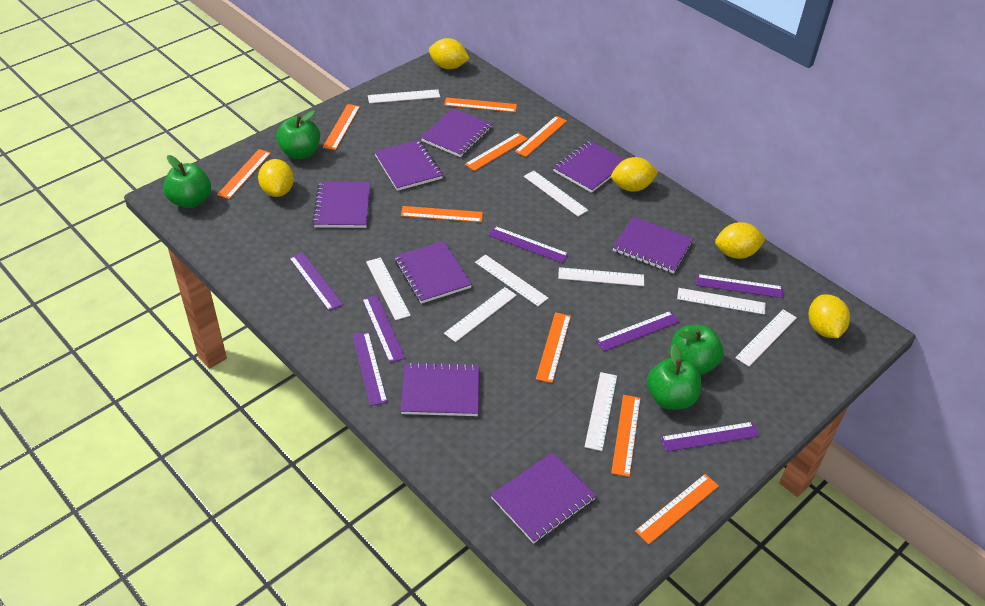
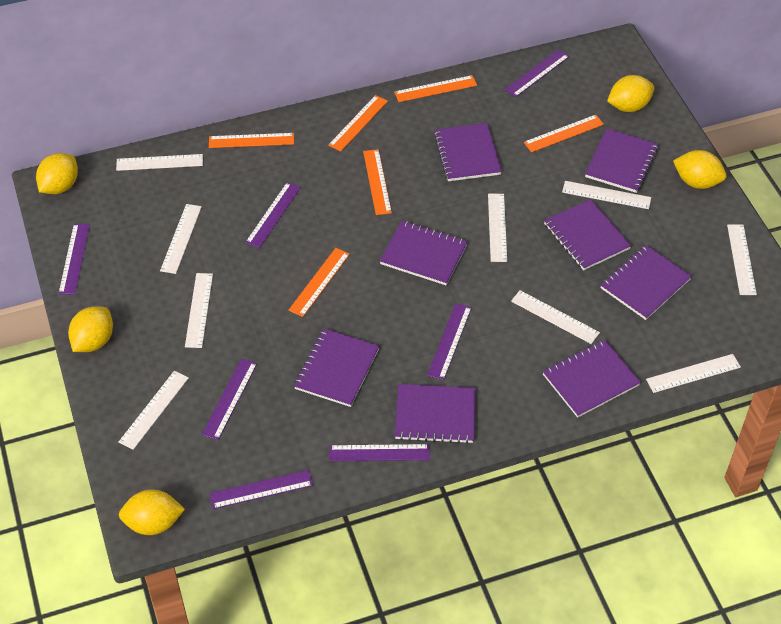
green apple: 4 -> 0
orange ruler: 9 -> 6

